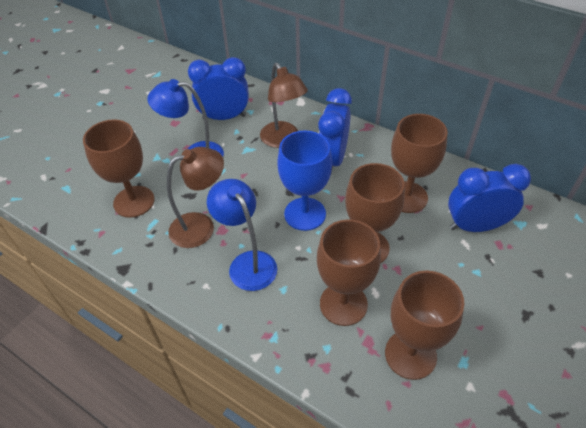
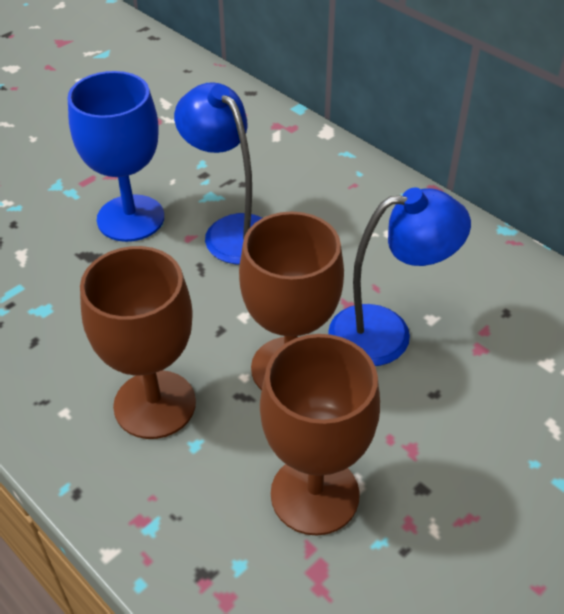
blue clock: 3 -> 0
brown goblet: 5 -> 3
brown lamp: 2 -> 0

